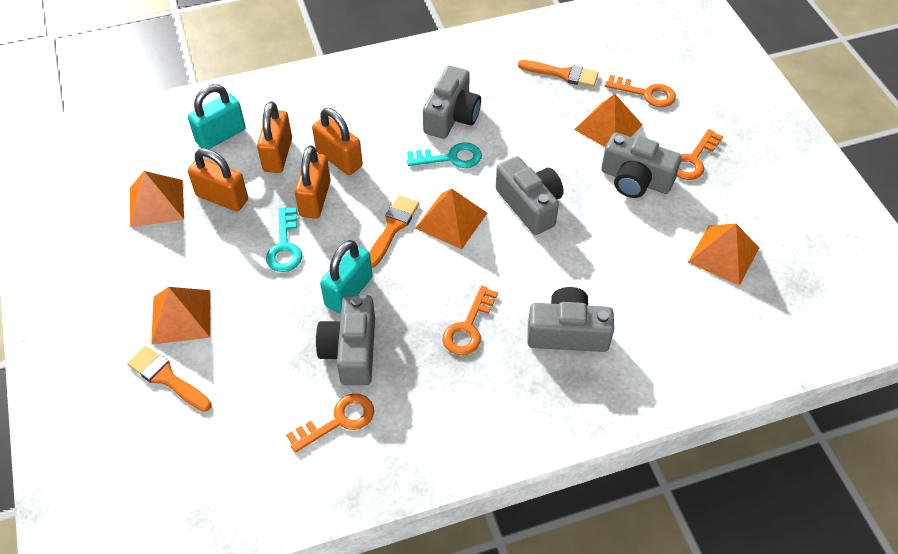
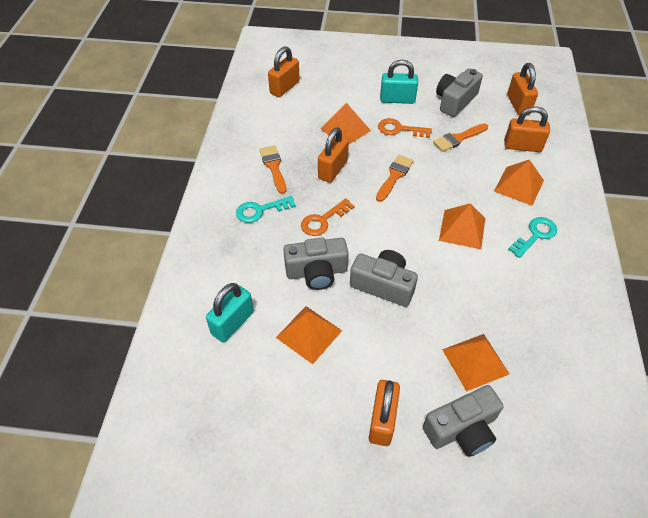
grey camera: 5 -> 4
orange key: 4 -> 2
orange padlock: 4 -> 5

